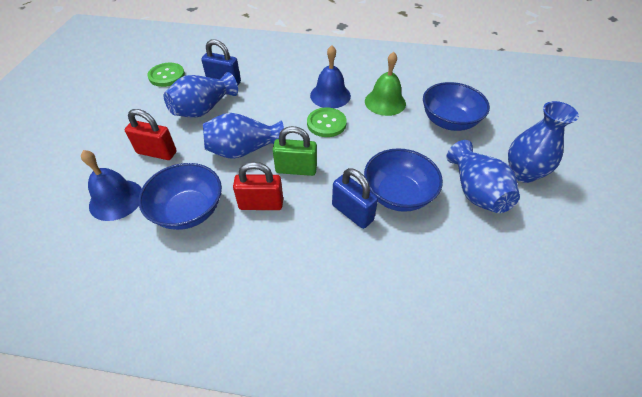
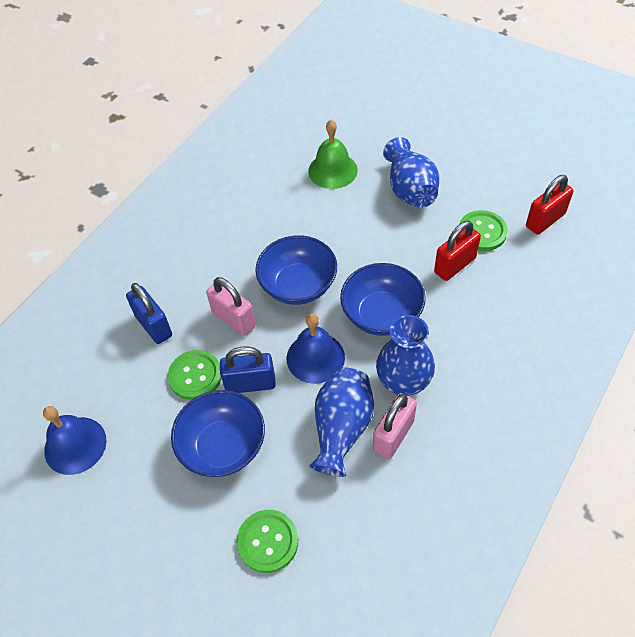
blue vase: 4 -> 3
green button: 2 -> 3
green padlock: 1 -> 0
pink padlock: 0 -> 2

